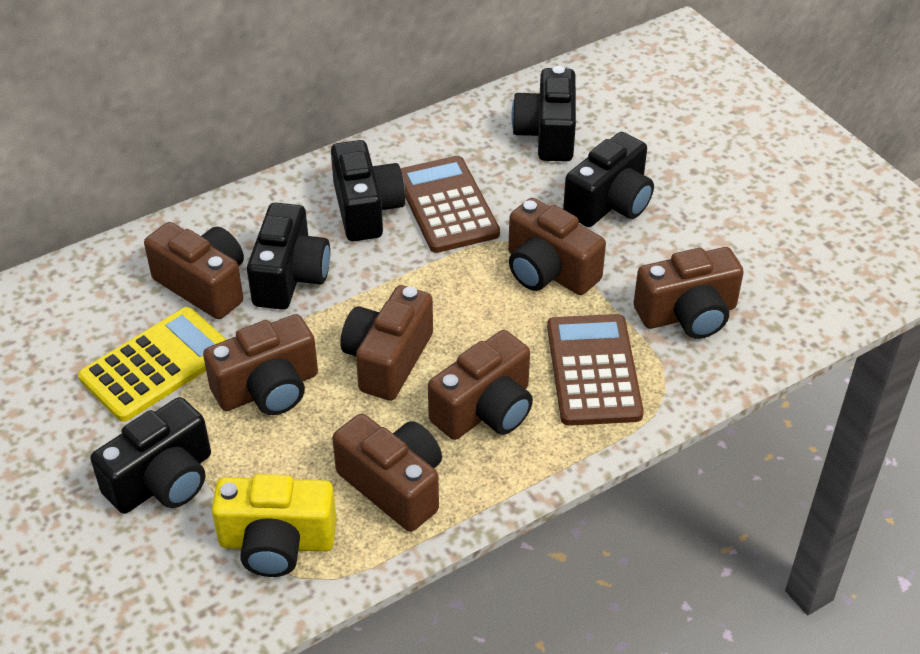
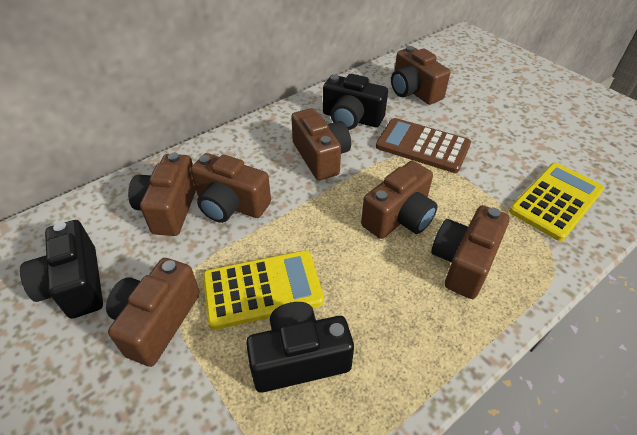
black camera: 5 -> 3
brown calculator: 2 -> 1
yellow calculator: 1 -> 2
yellow camera: 1 -> 0

